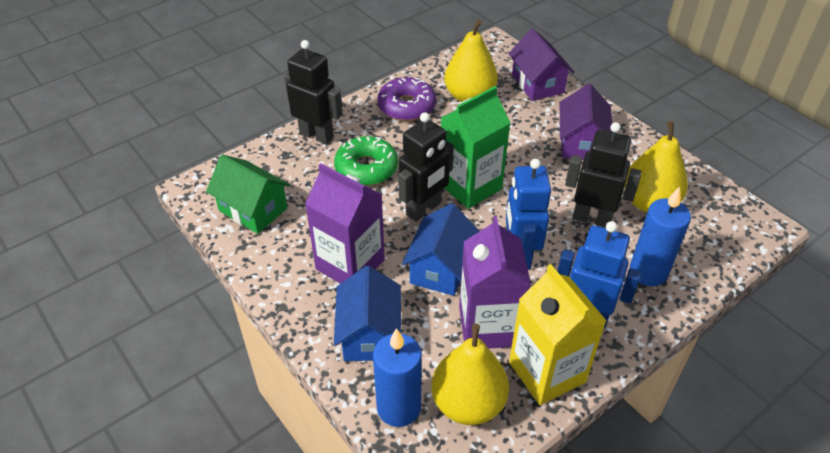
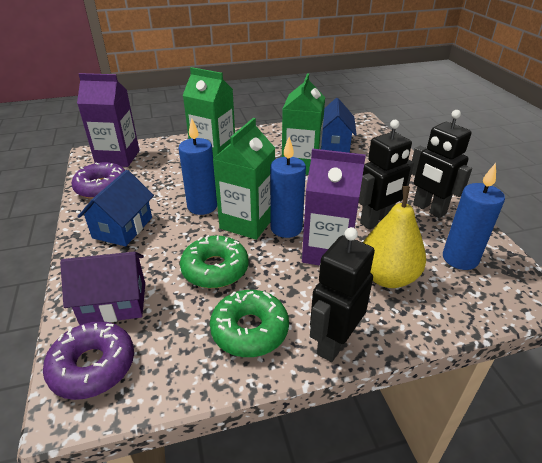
blue candle: 2 -> 3
blue robot: 2 -> 0
green carton: 1 -> 3
green donut: 1 -> 2
green house: 1 -> 0
purple donut: 1 -> 2
purple house: 2 -> 1
yellow carton: 1 -> 0
yellow pear: 3 -> 1

